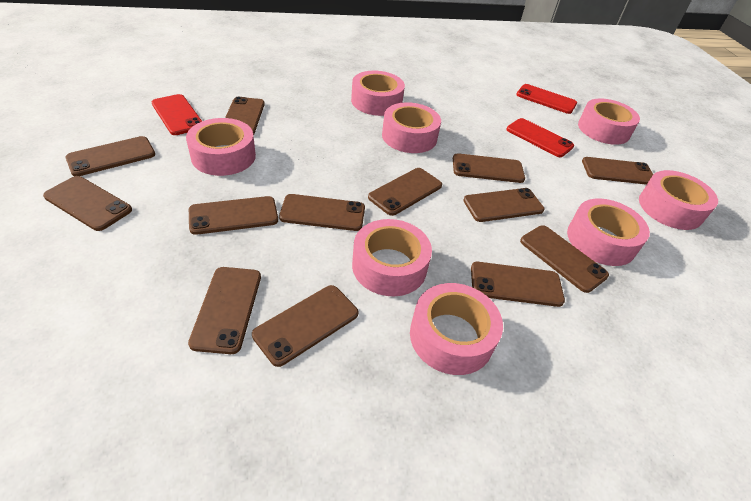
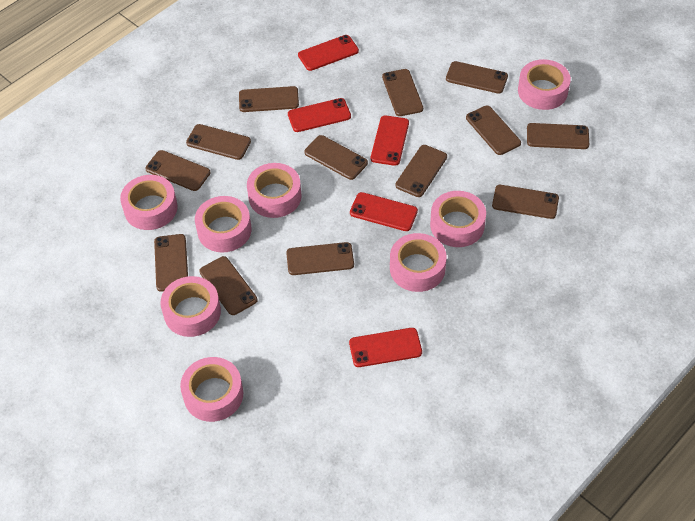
red phone: 3 -> 5

